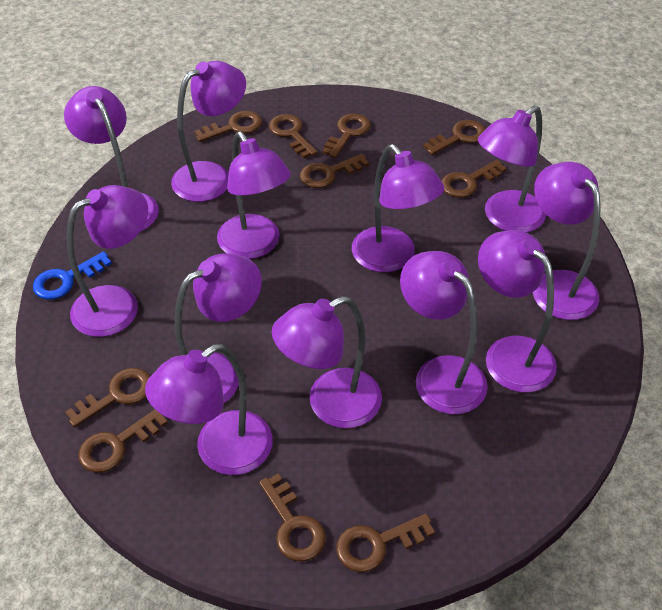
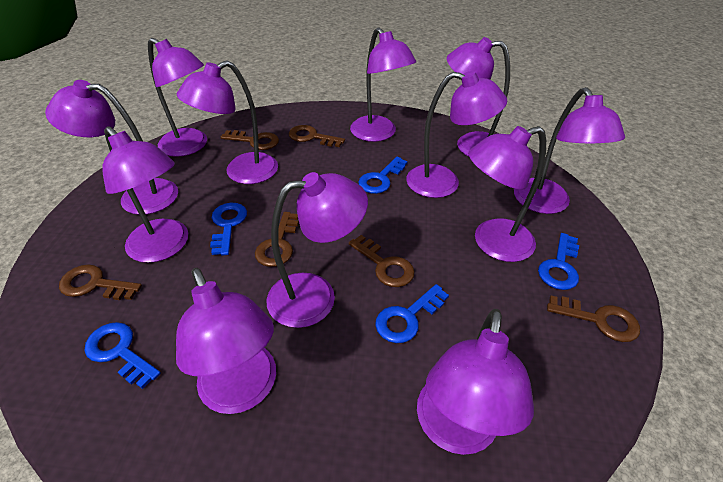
blue key: 1 -> 5
brown key: 10 -> 6

